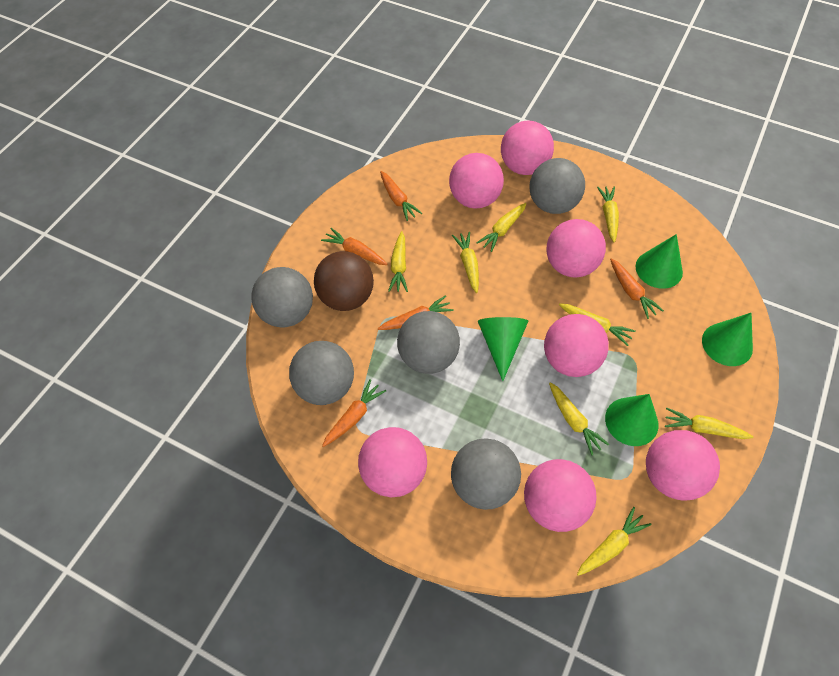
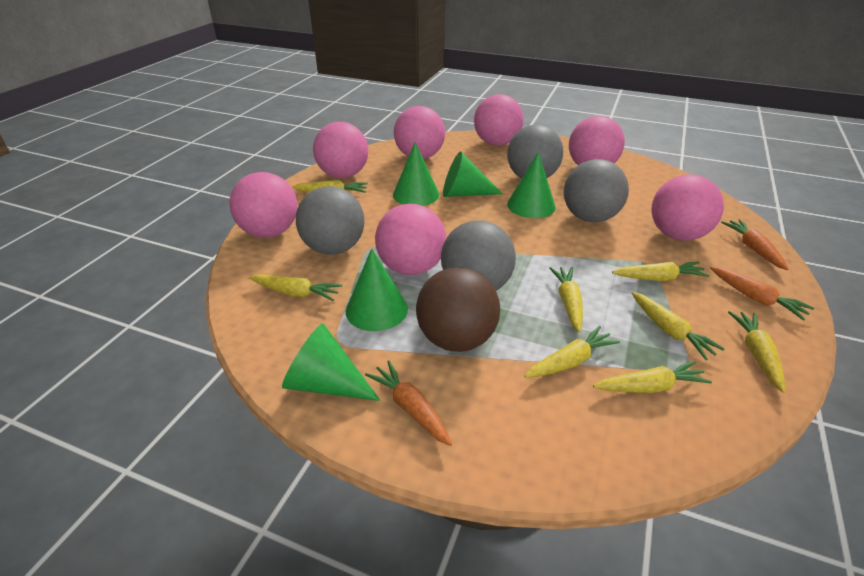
green cone: 4 -> 5
grey ball: 5 -> 4
orange carrot: 5 -> 3

